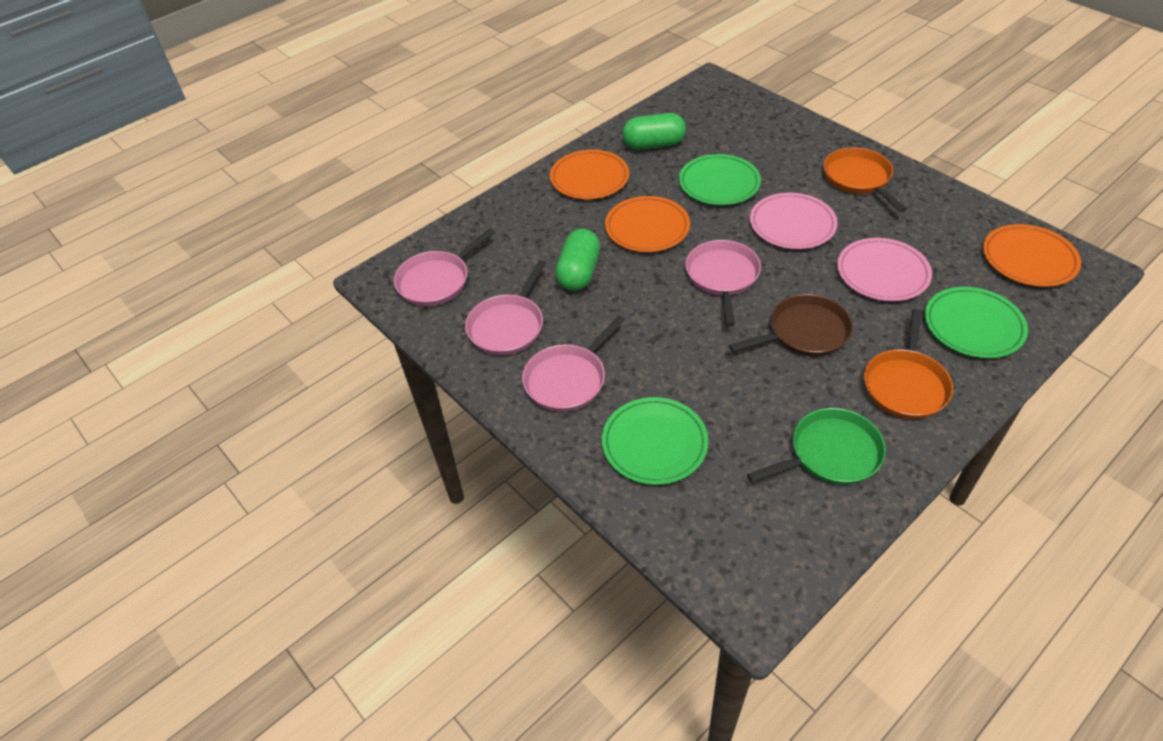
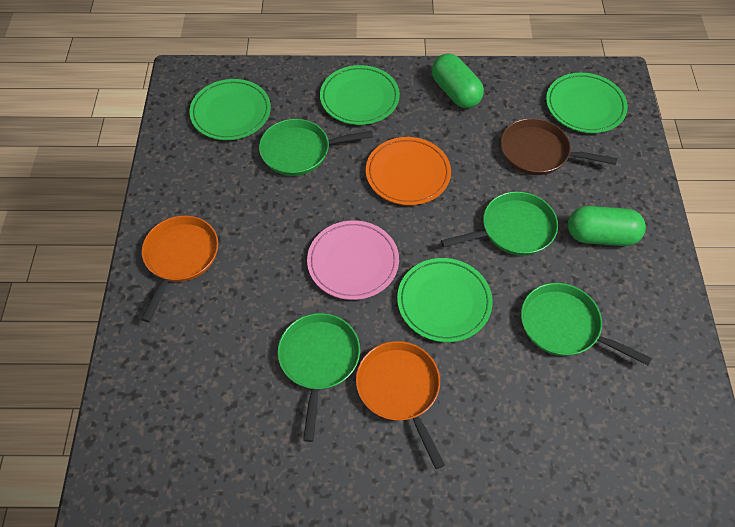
green pan: 1 -> 4
green plate: 3 -> 4
orange plate: 3 -> 1
pink pan: 4 -> 0
pink plate: 2 -> 1

